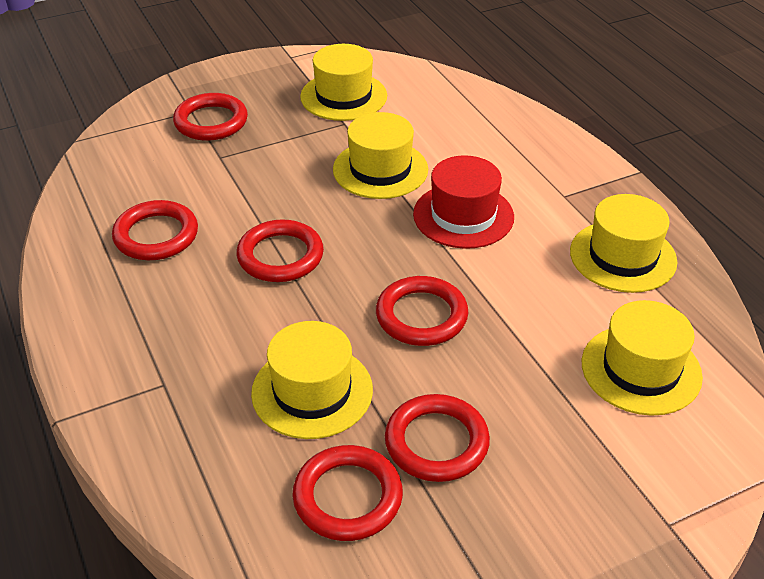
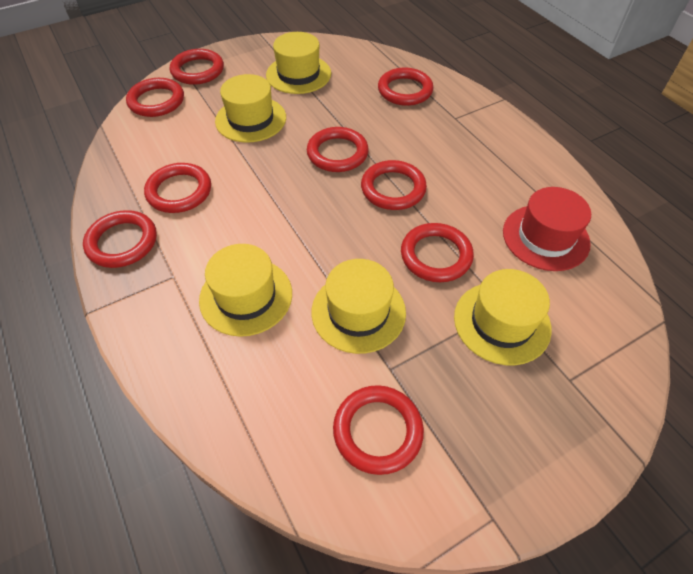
red ring: 6 -> 9

